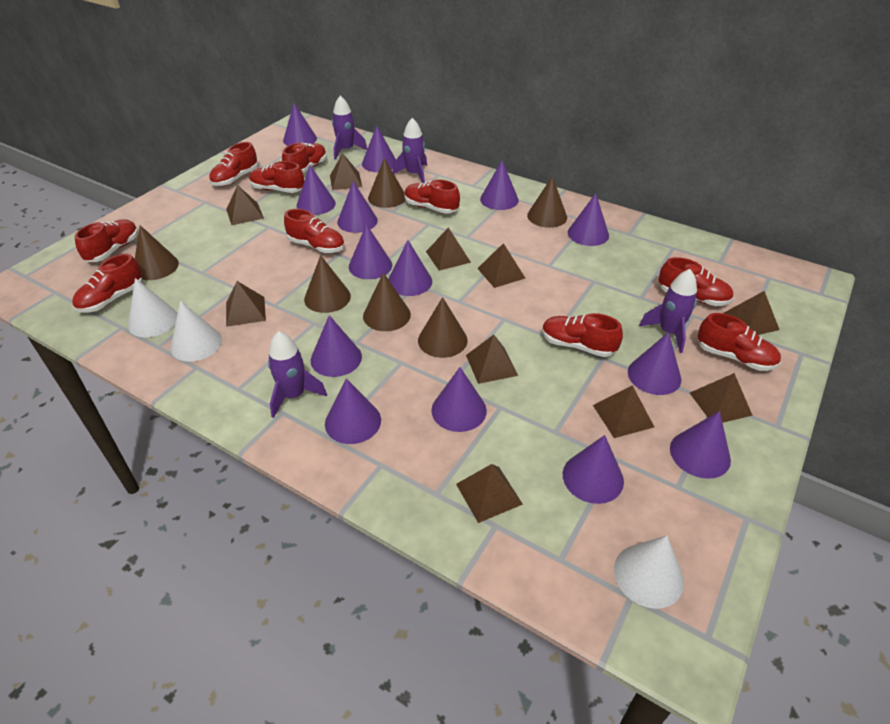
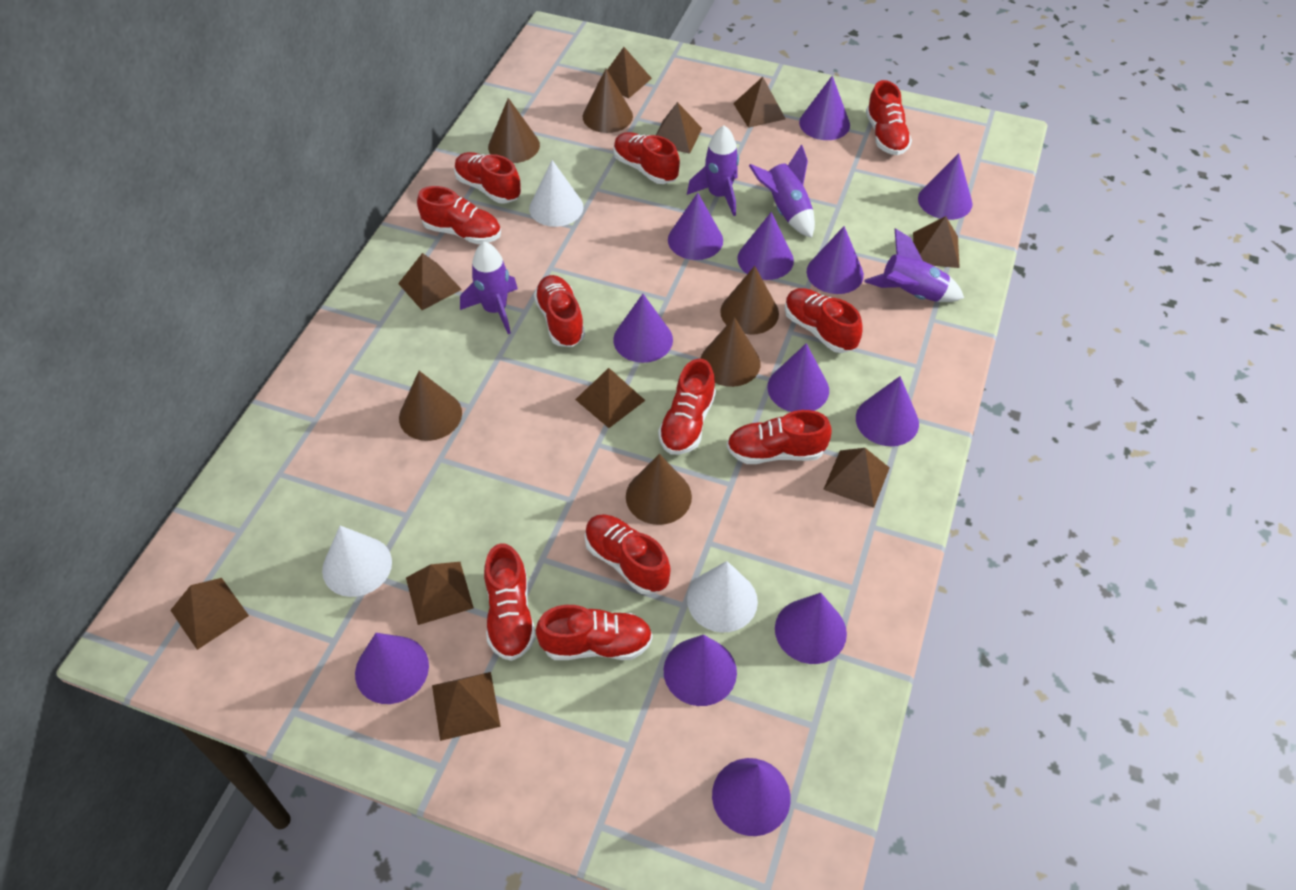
purple cone: 14 -> 12
red shoe: 10 -> 11

